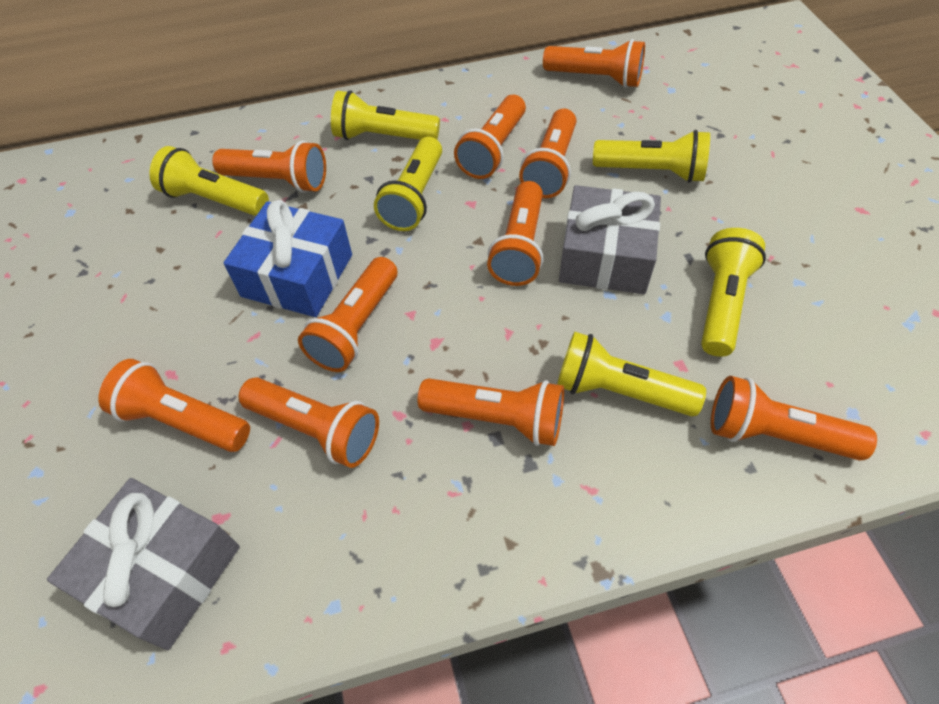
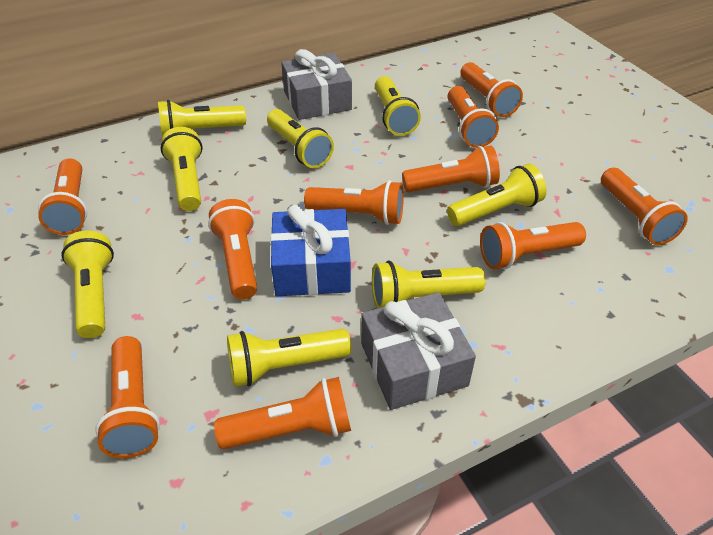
yellow flashlight: 6 -> 8

